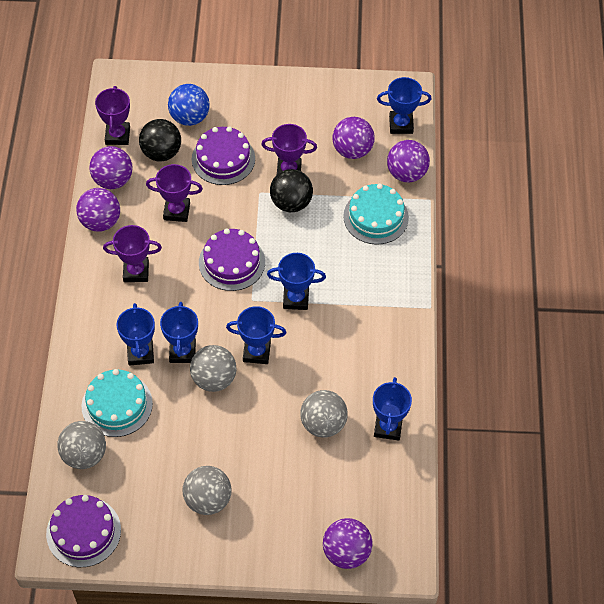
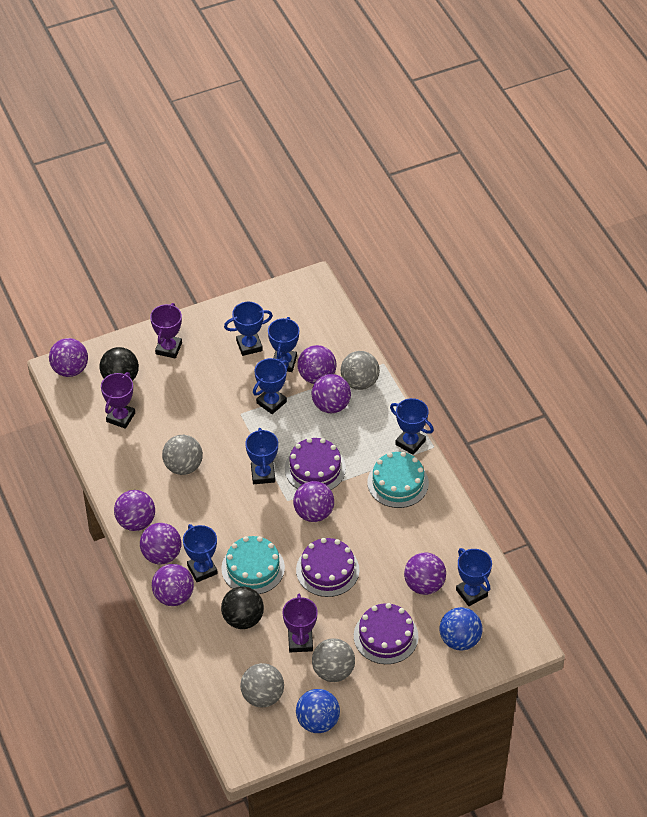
blue ball: 1 -> 2
blue trophy: 6 -> 7
purple ball: 5 -> 8
purple trophy: 4 -> 3

